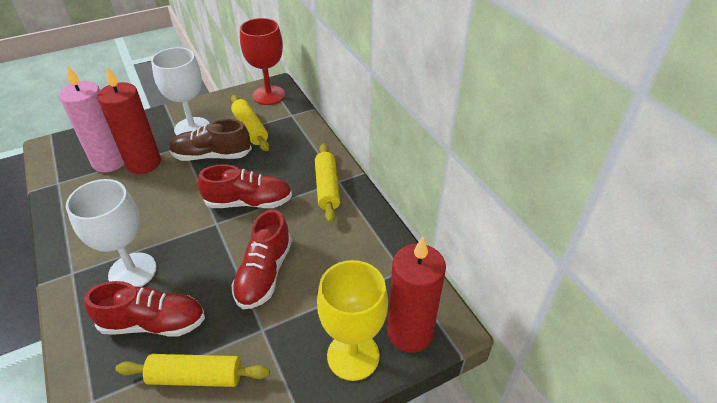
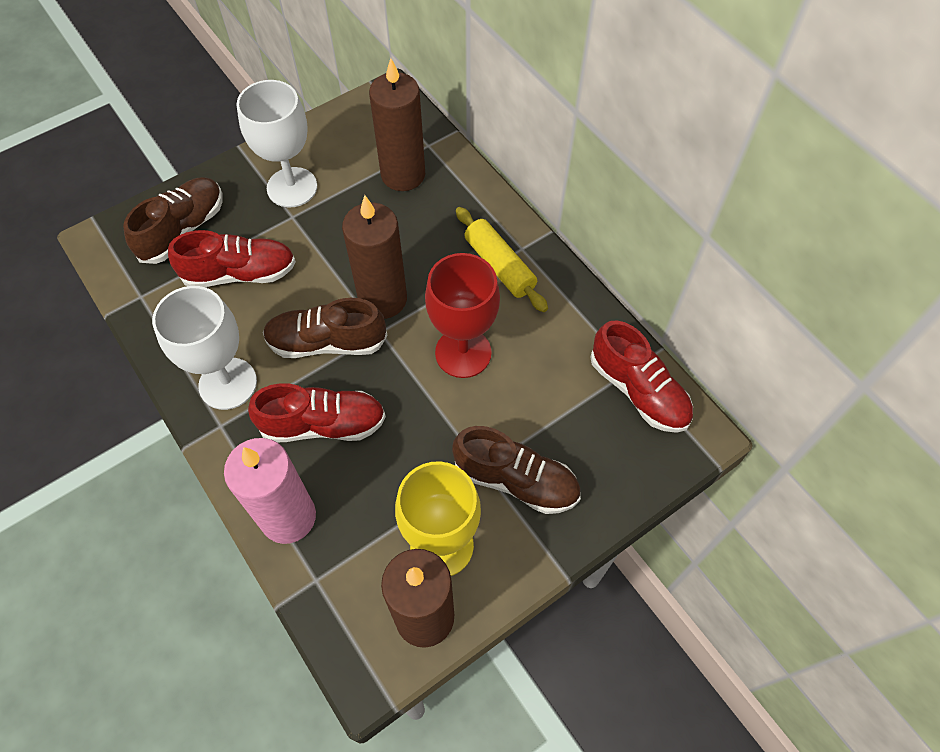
brown candle: 0 -> 3
brown shoe: 1 -> 3
red candle: 2 -> 0
yellow rolling pin: 3 -> 1

